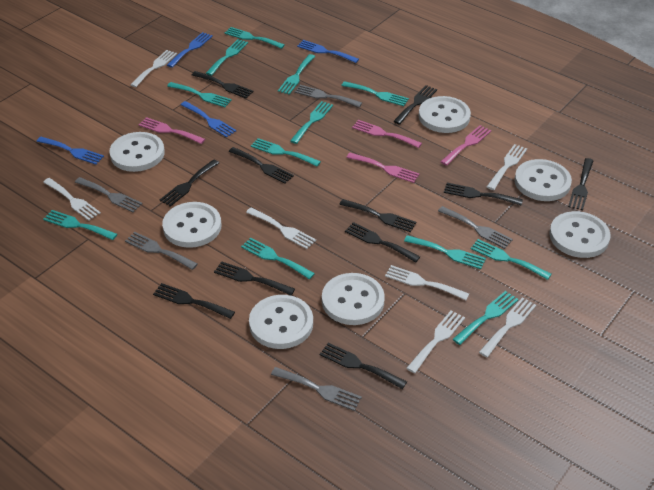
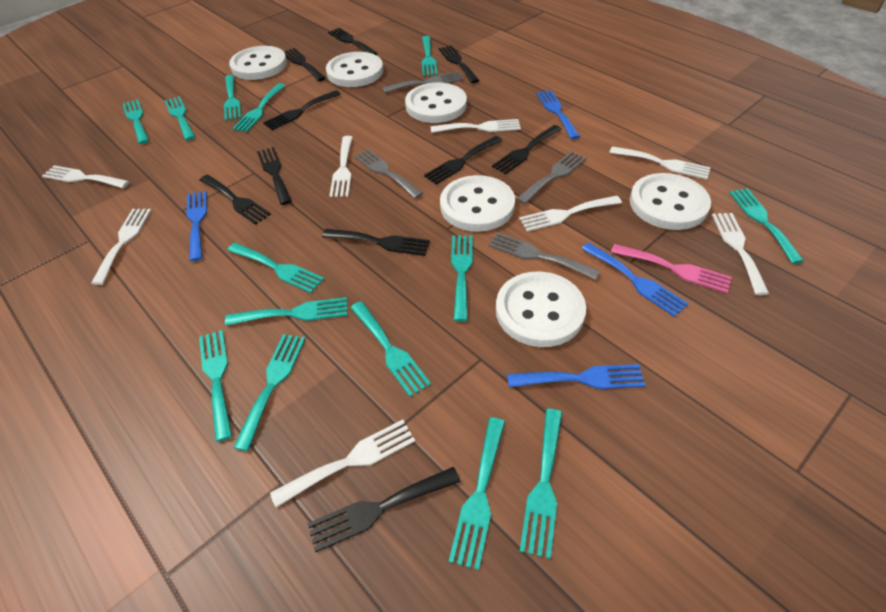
black fork: 11 -> 10
grey fork: 5 -> 4
pink fork: 4 -> 1
turquoise fork: 12 -> 14
white button: 7 -> 6
white fork: 7 -> 8

